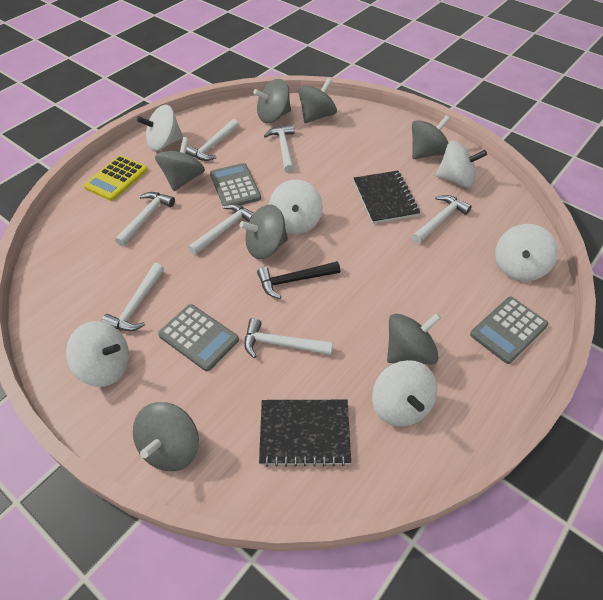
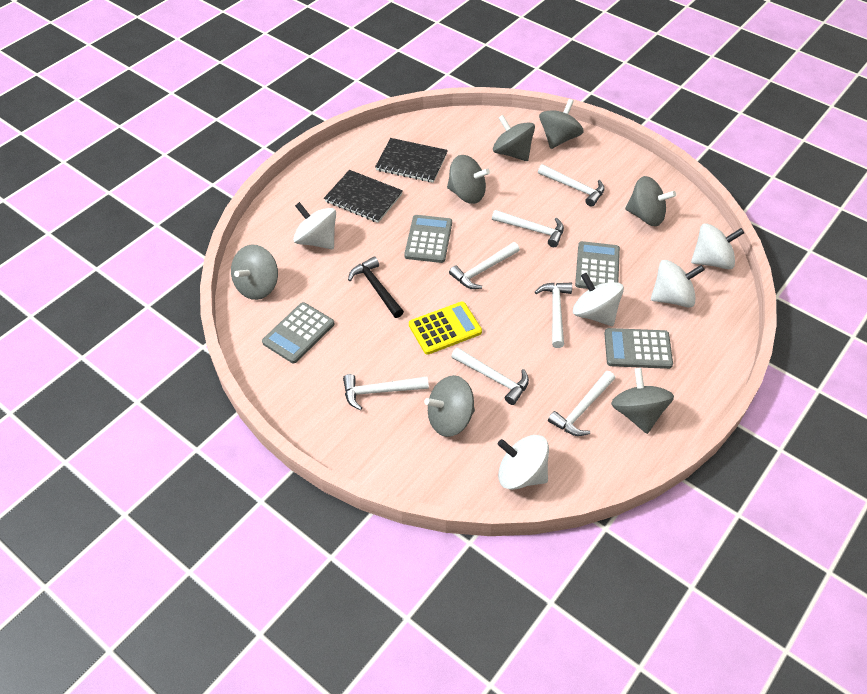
grey calculator: 3 -> 4
white spinning top: 6 -> 5

